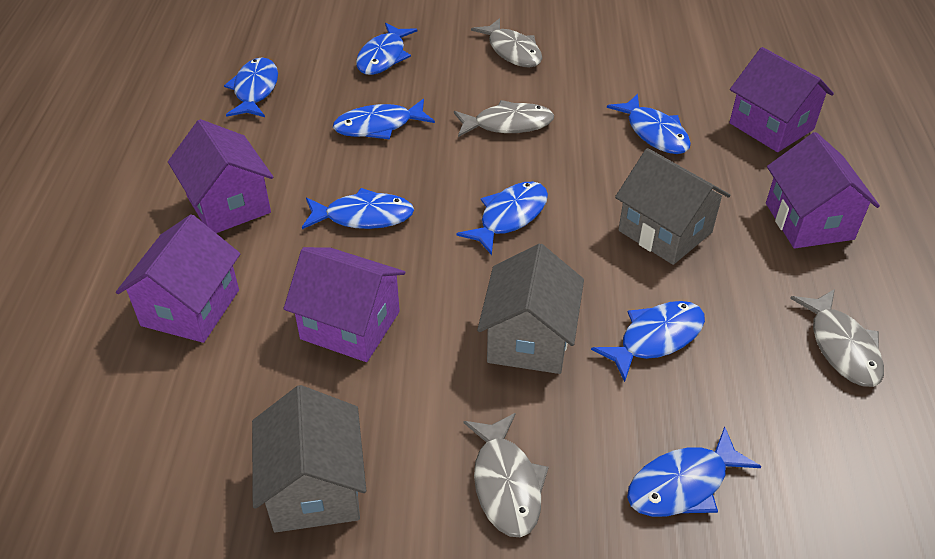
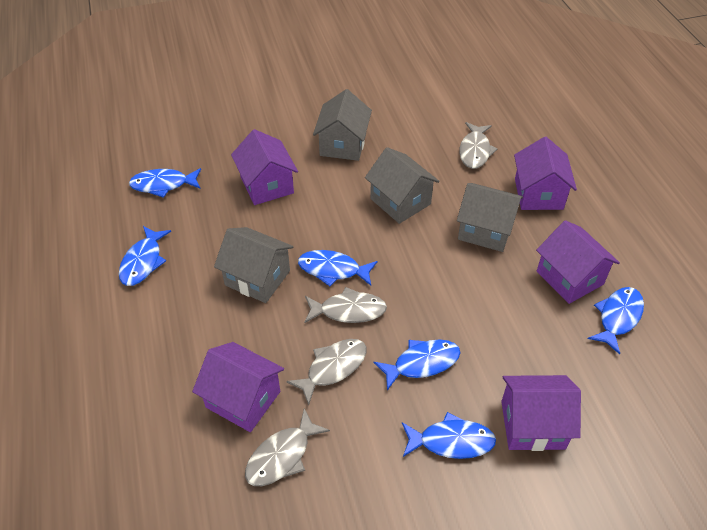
blue fish: 8 -> 6
grey house: 3 -> 4

